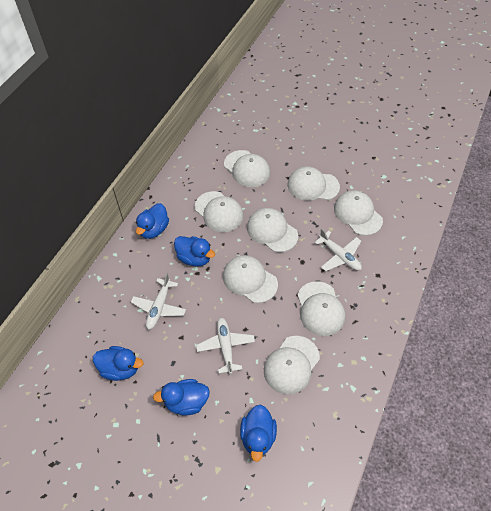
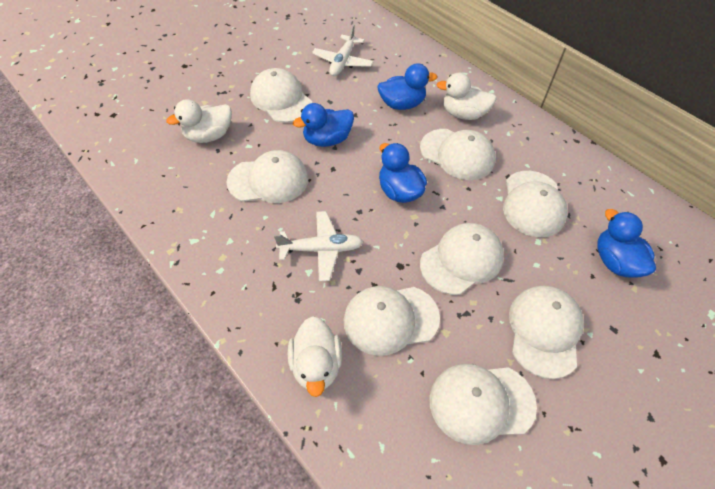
blue duck: 5 -> 4
white duck: 0 -> 3
white plane: 3 -> 2

